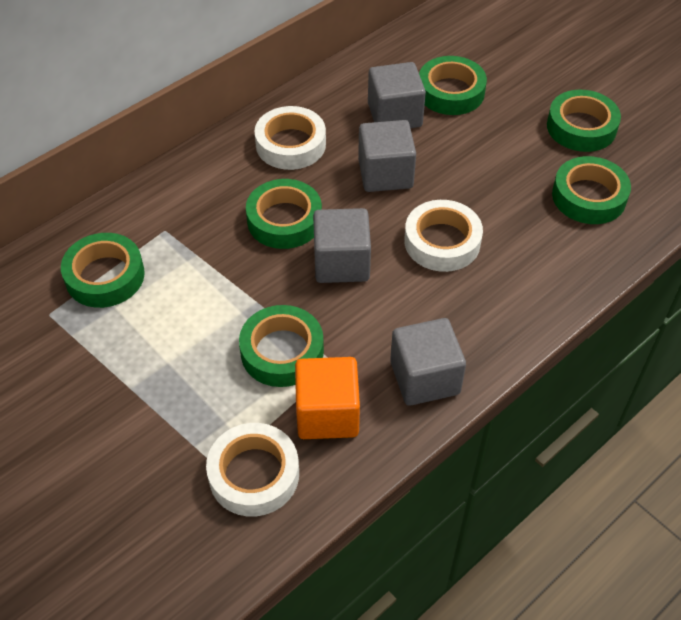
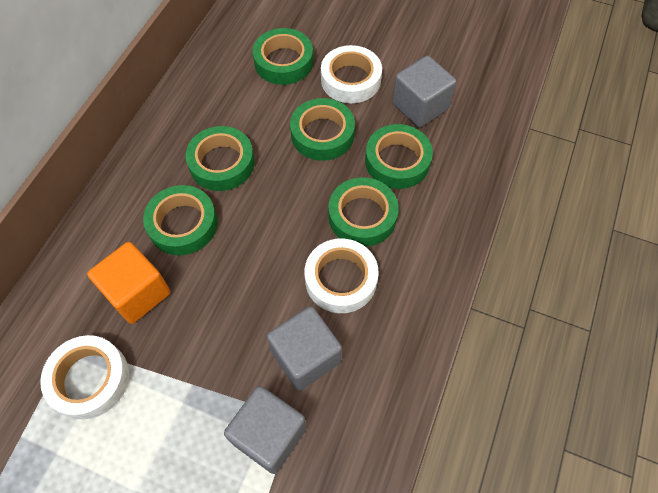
grey cube: 4 -> 3

